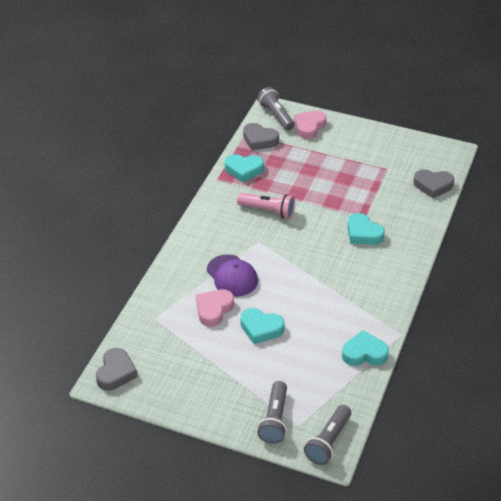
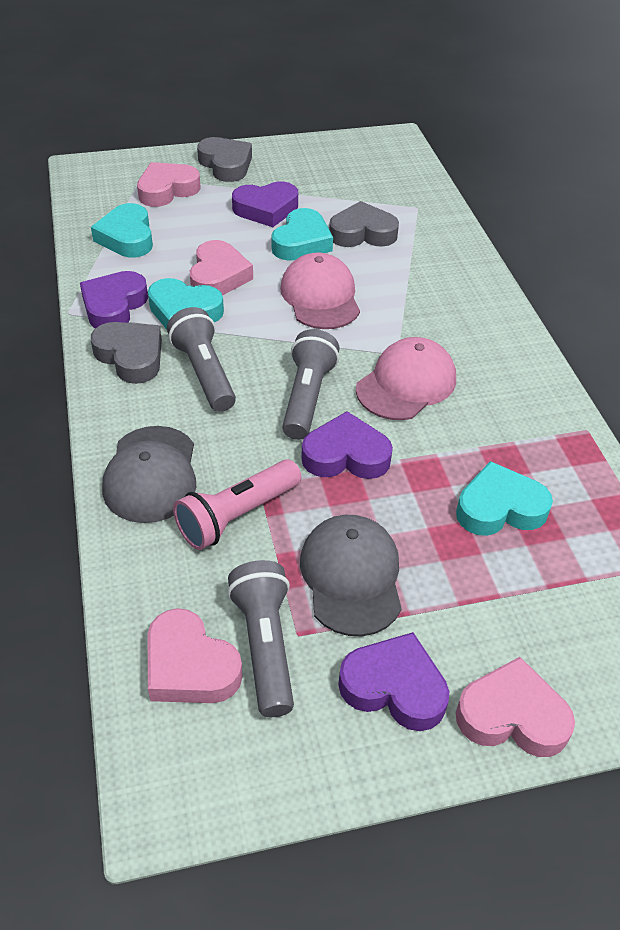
grey cap: 0 -> 2
pink cap: 0 -> 2
pink heart: 2 -> 4
purple cap: 1 -> 0
purple heart: 0 -> 4

